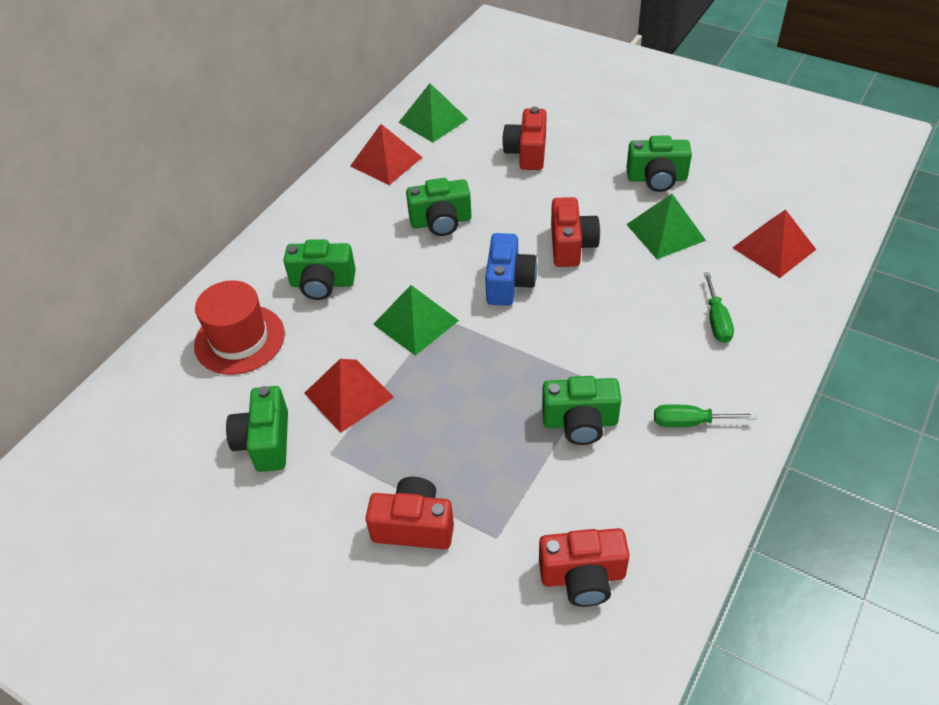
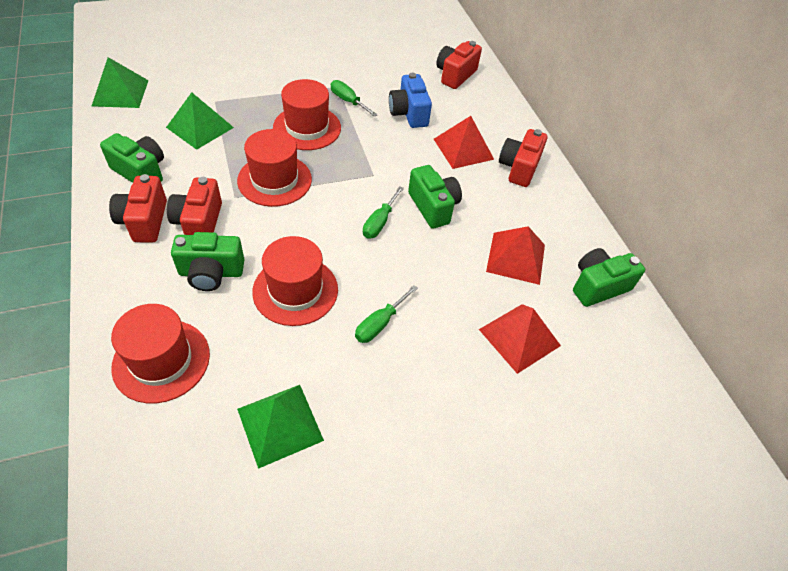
green camera: 5 -> 4
green screwdriver: 2 -> 3
red hat: 1 -> 4

